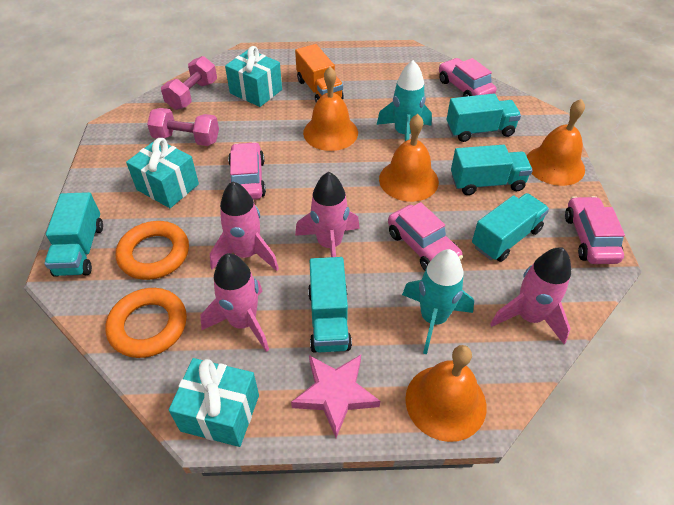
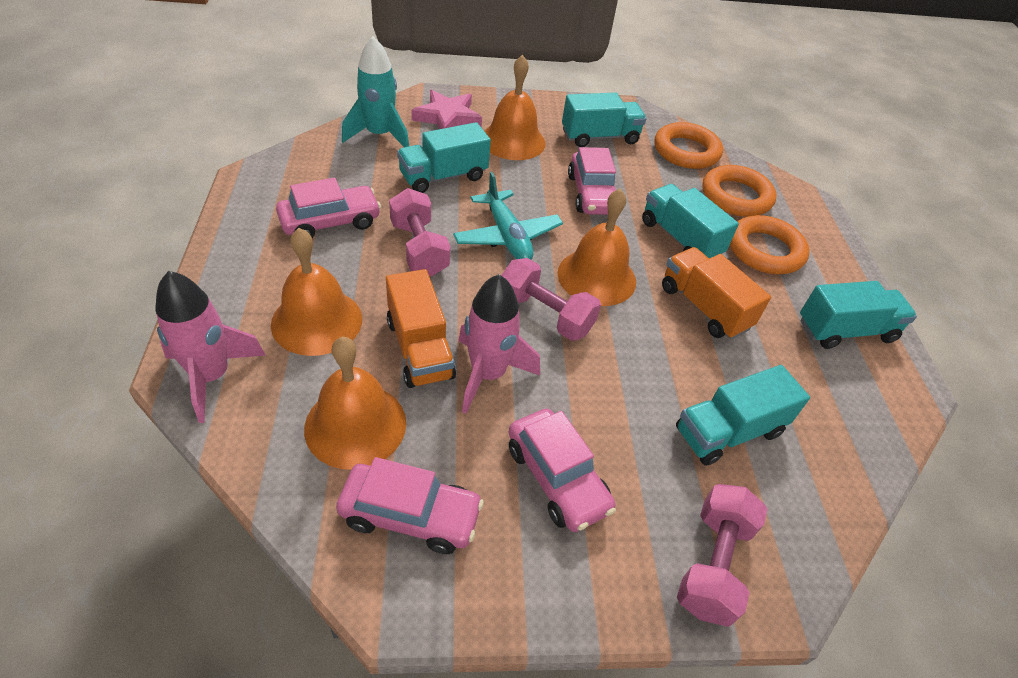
orange ring: 2 -> 3
orange truck: 1 -> 2
pink dumbbell: 2 -> 3
pink rocket: 4 -> 2
turquoise gift: 3 -> 0
turquoise plane: 0 -> 1
turquoise rocket: 2 -> 1

